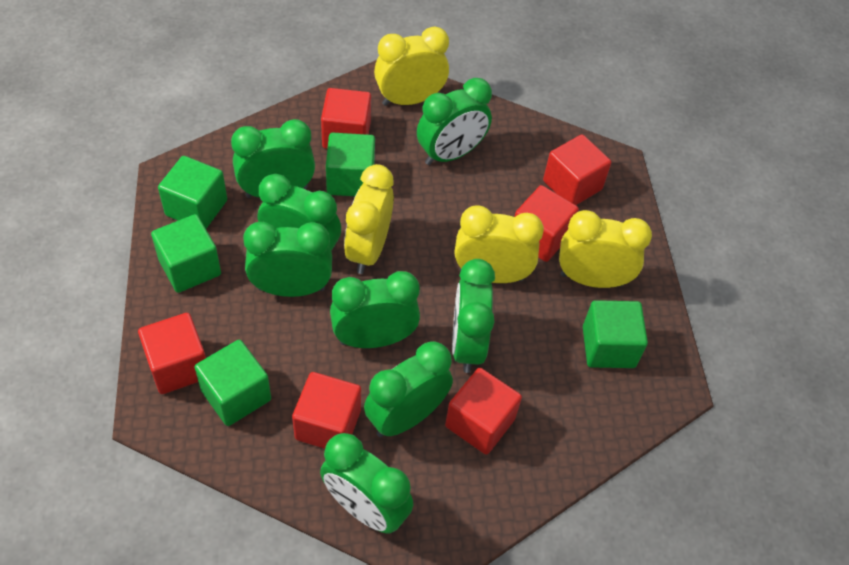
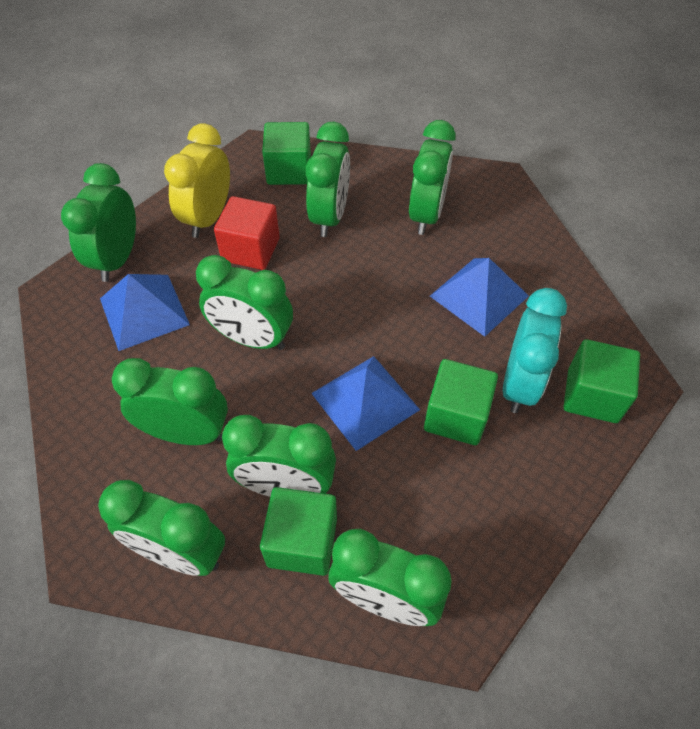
blue pyramid: 0 -> 3
green cube: 5 -> 4
red cube: 6 -> 1
turquoise clock: 0 -> 1
yellow clock: 4 -> 1

